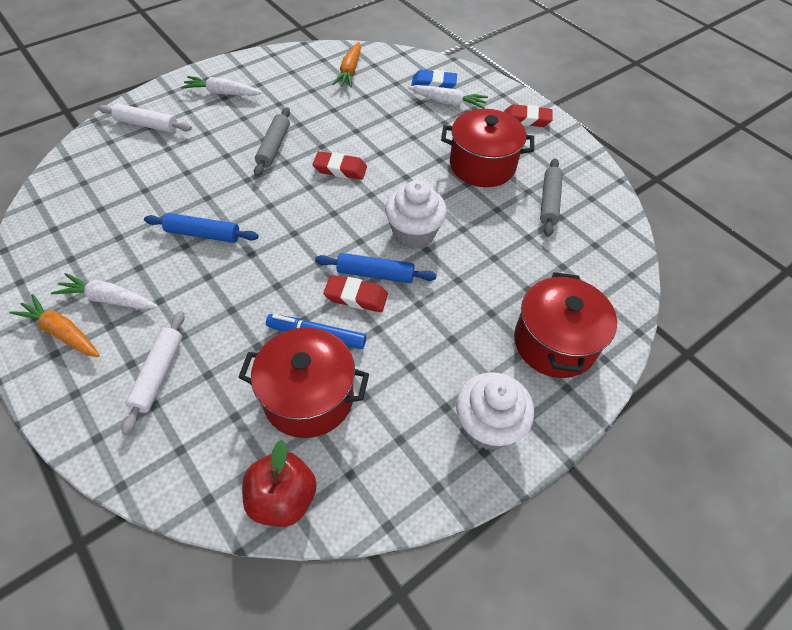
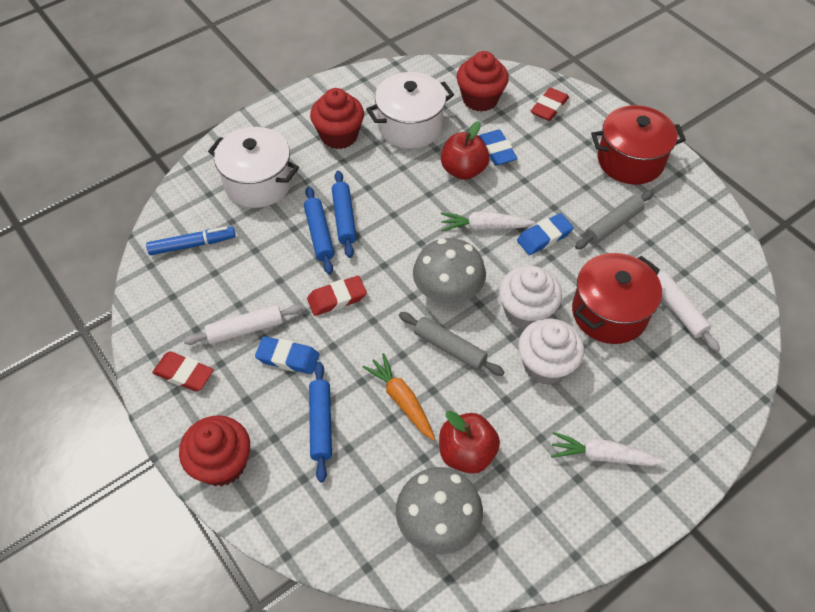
blue eraser: 1 -> 3
blue rolling pin: 2 -> 3
grey mushroom: 0 -> 2
orange carrot: 2 -> 1
red apple: 1 -> 2
red cupcake: 0 -> 3
red pot: 3 -> 2
white carrot: 3 -> 2
white pot: 0 -> 2

